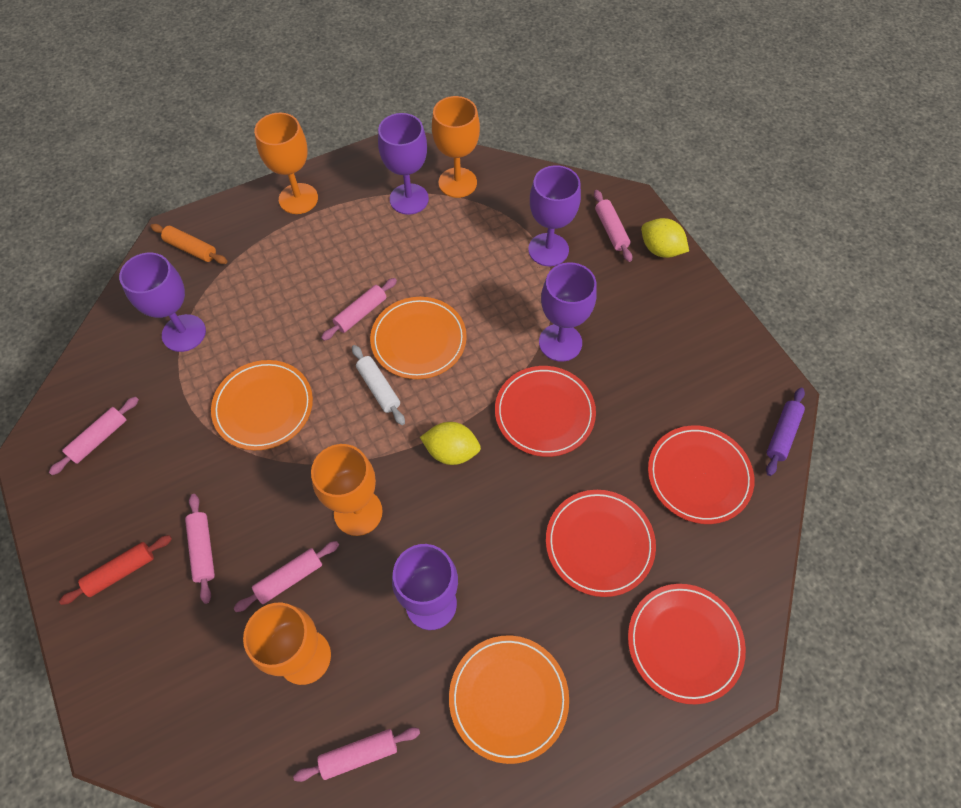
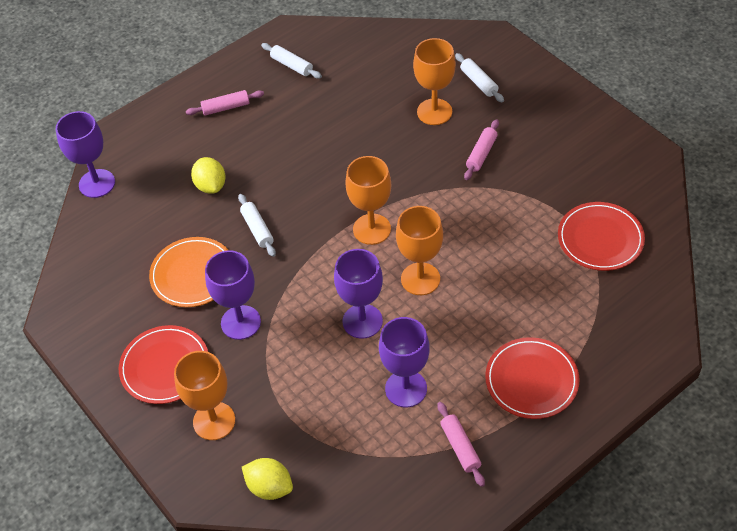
orange plate: 3 -> 1
orange rolling pin: 1 -> 0
pink rolling pin: 6 -> 3
purple goblet: 5 -> 4
purple rolling pin: 1 -> 0
red plate: 4 -> 3
red rolling pin: 1 -> 0
white rolling pin: 1 -> 3

